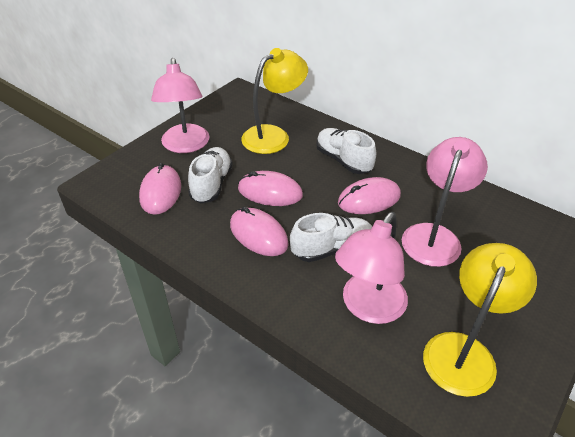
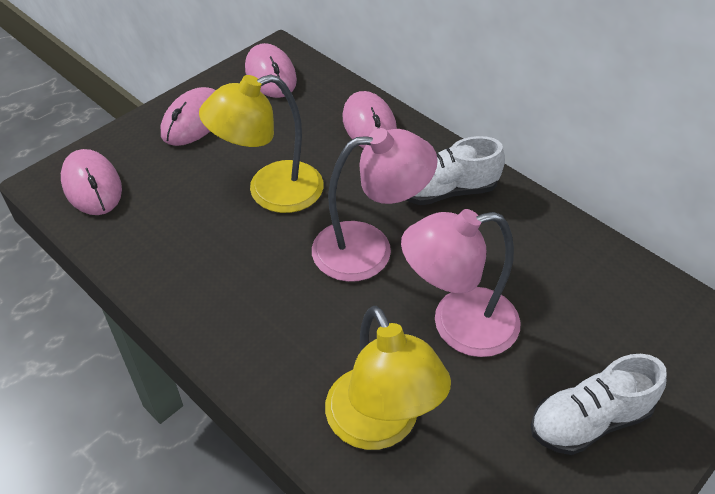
pink lamp: 3 -> 2
white shoe: 3 -> 2

